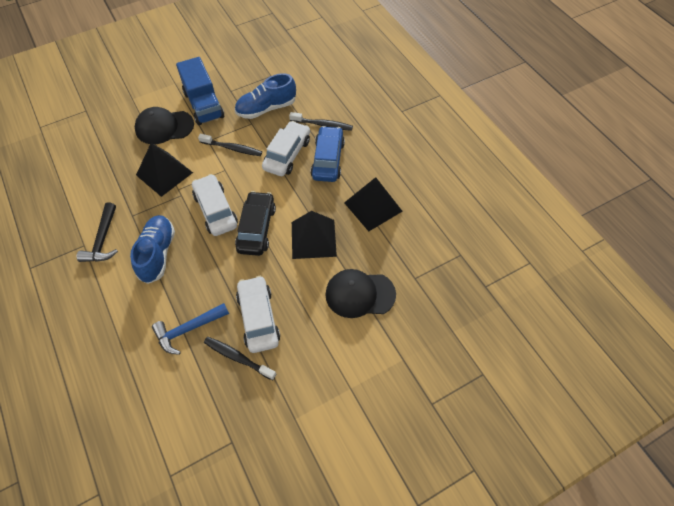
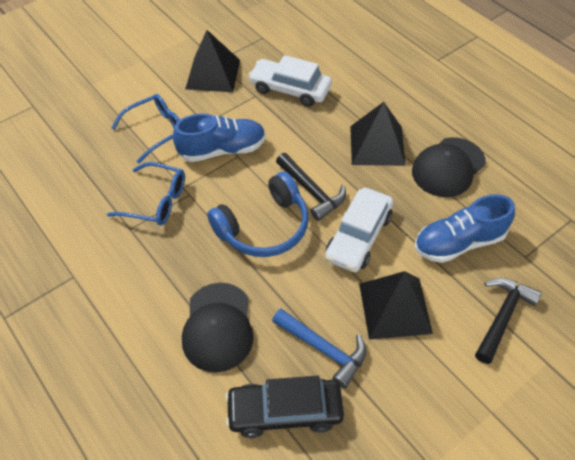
black hammer: 1 -> 2
black toothbrush: 3 -> 0
blue car: 1 -> 0
blue glasses: 0 -> 2
blue headphones: 0 -> 1
blue truck: 1 -> 0
white car: 3 -> 2

